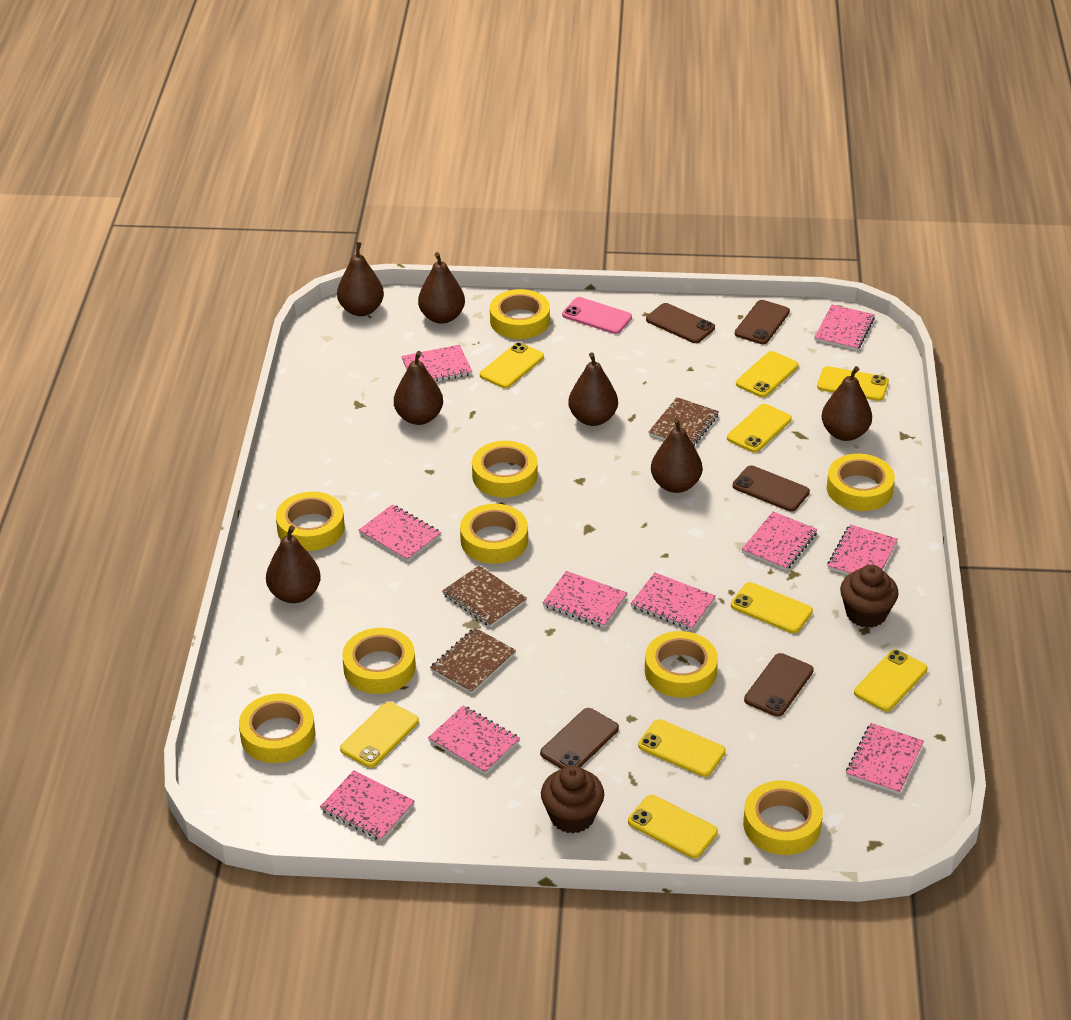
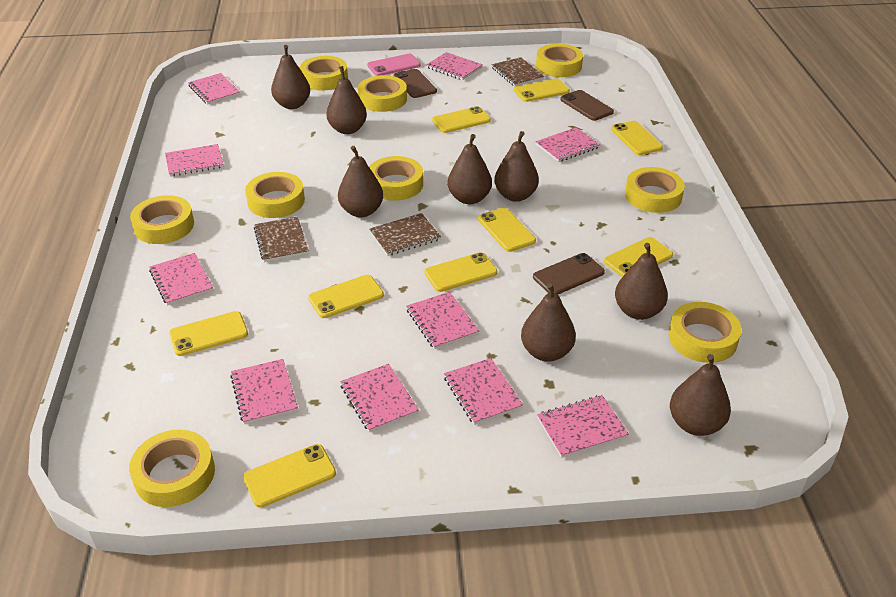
brown cupcake: 2 -> 0
brown pear: 7 -> 8
brown phone: 5 -> 3

